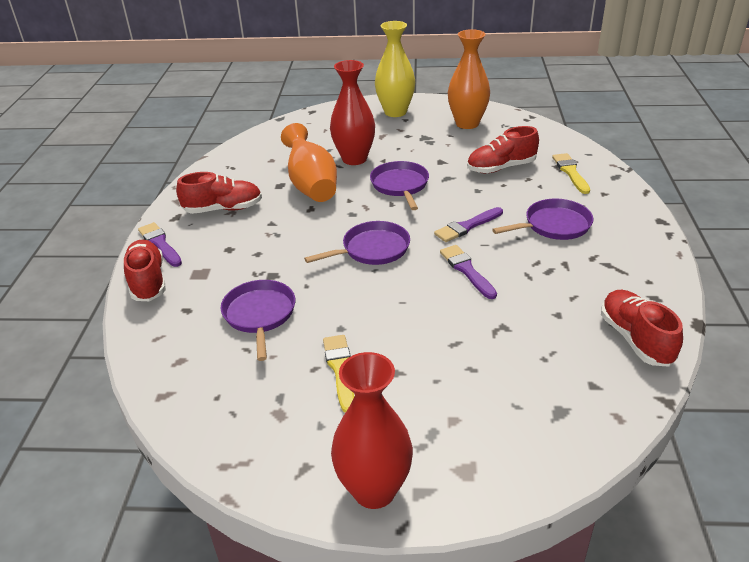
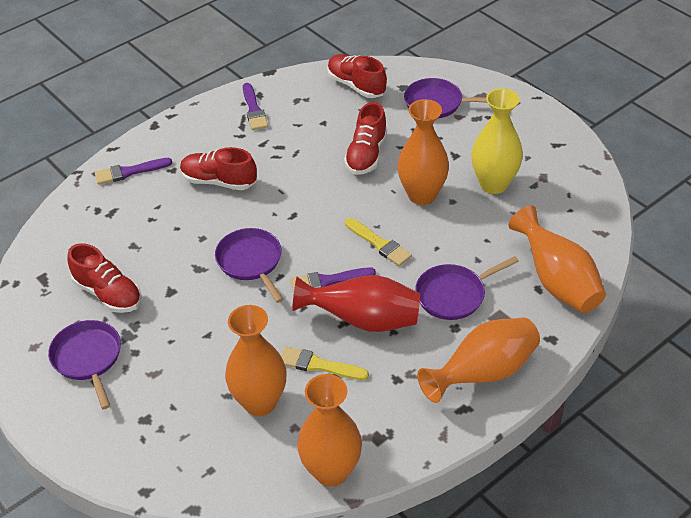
orange vase: 2 -> 5
red vase: 2 -> 1

